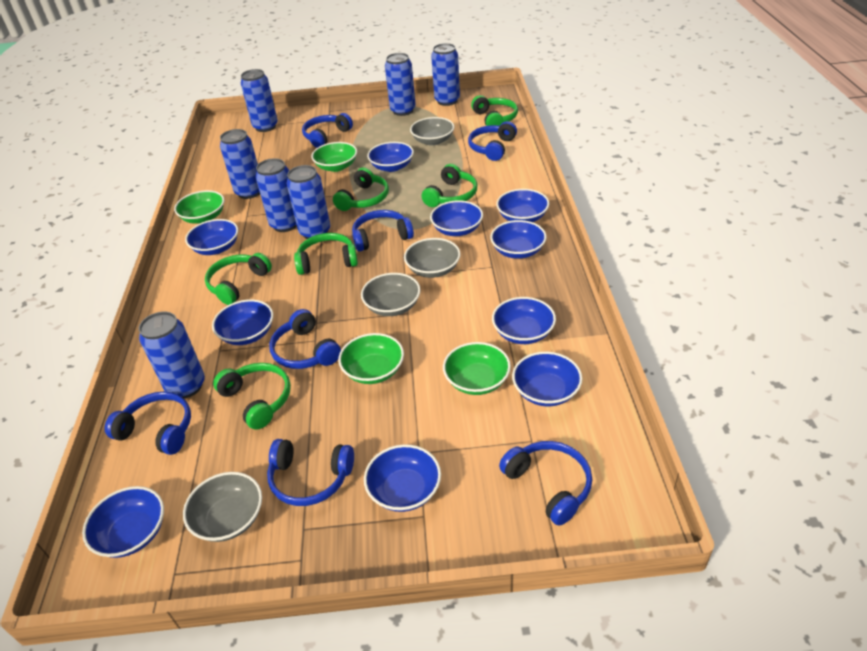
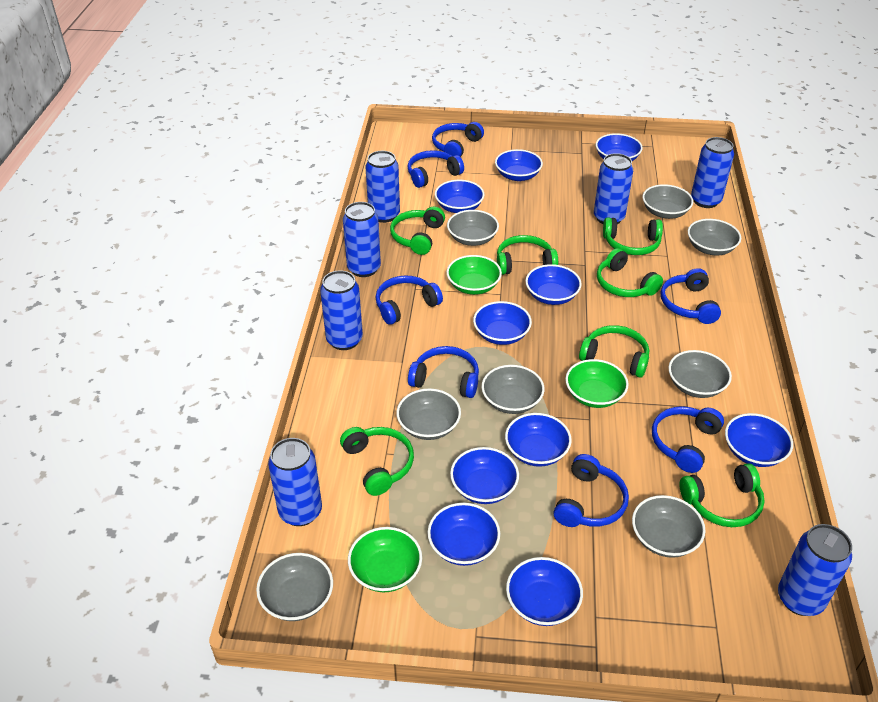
green bowl: 4 -> 3
green headphones: 6 -> 7
grey bowl: 4 -> 8

